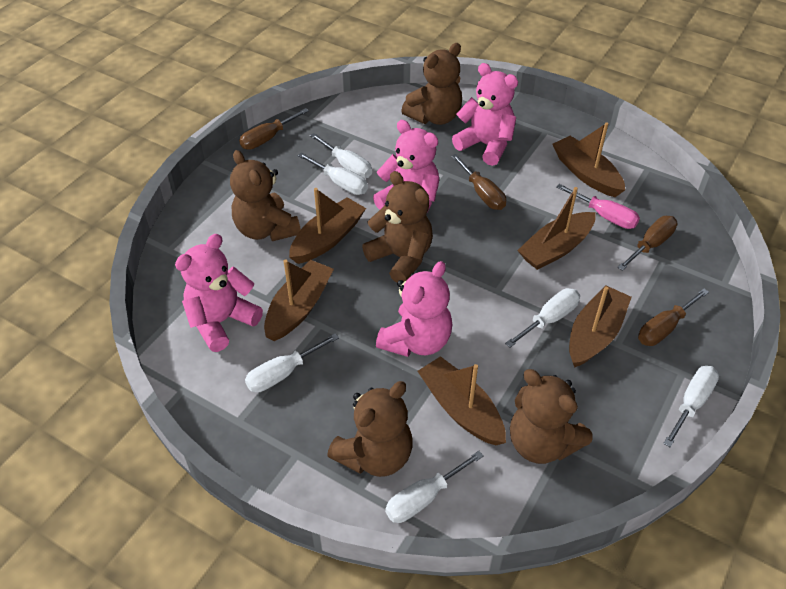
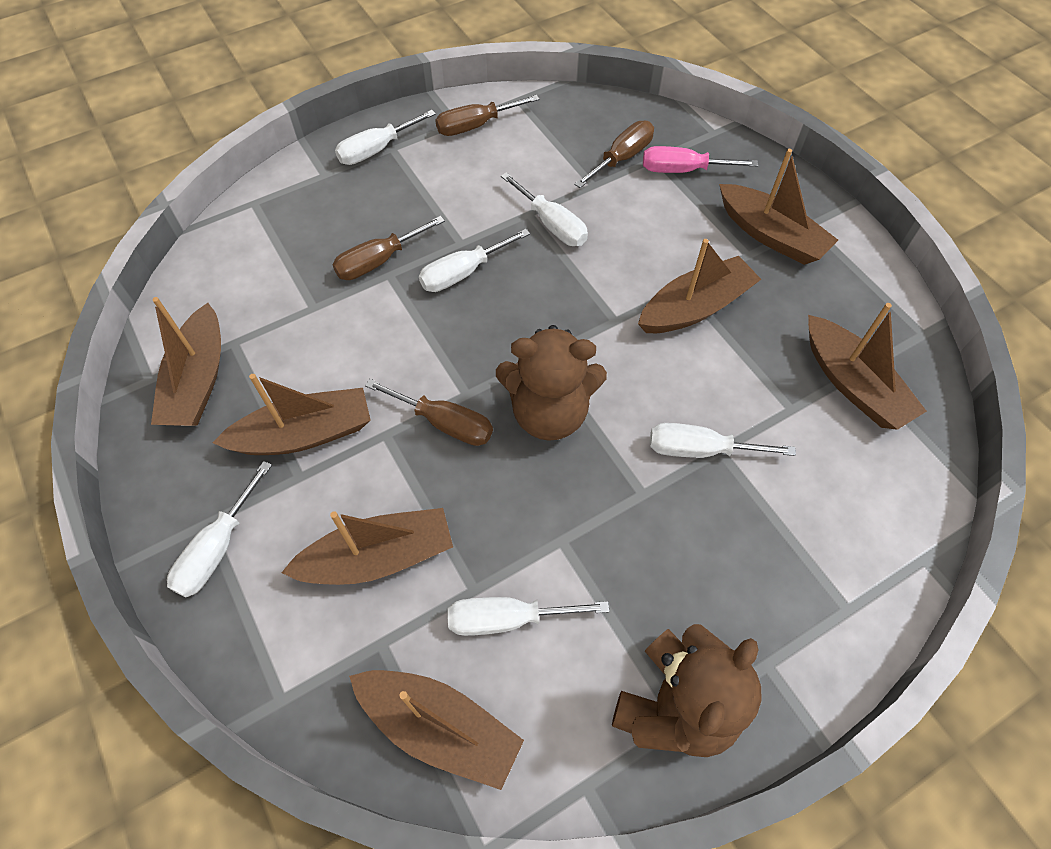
brown boat: 6 -> 7
brown teddy bear: 5 -> 2
pink teddy bear: 4 -> 0

